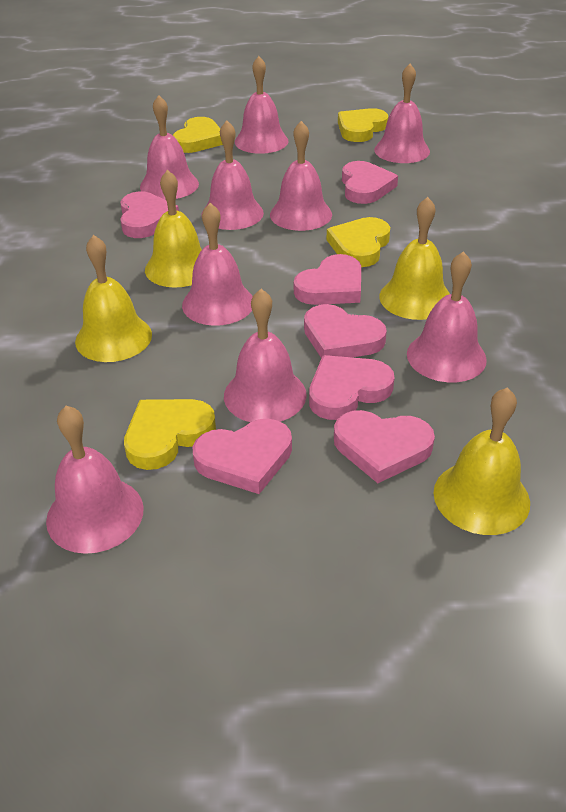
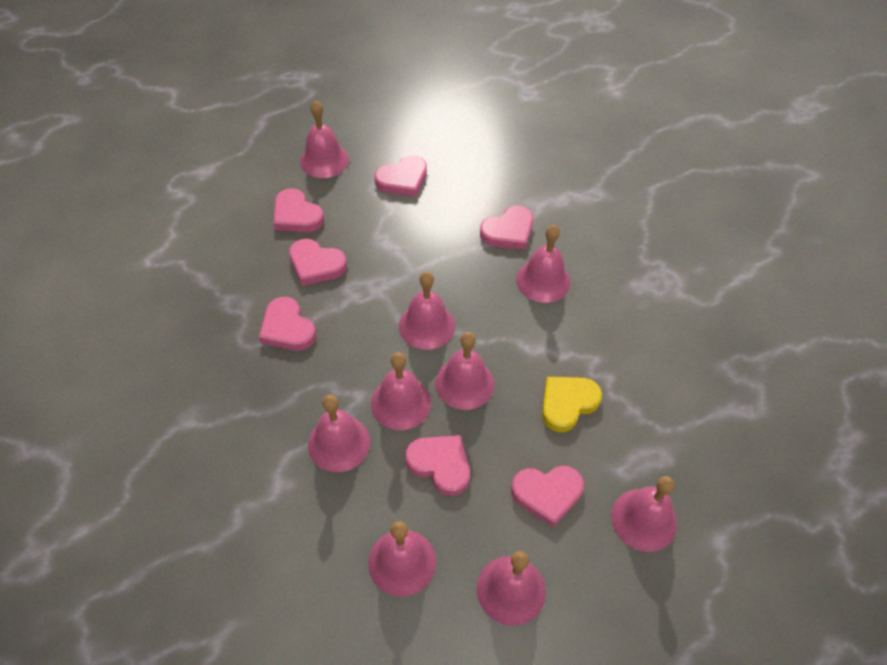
yellow bell: 4 -> 0
yellow heart: 4 -> 1

